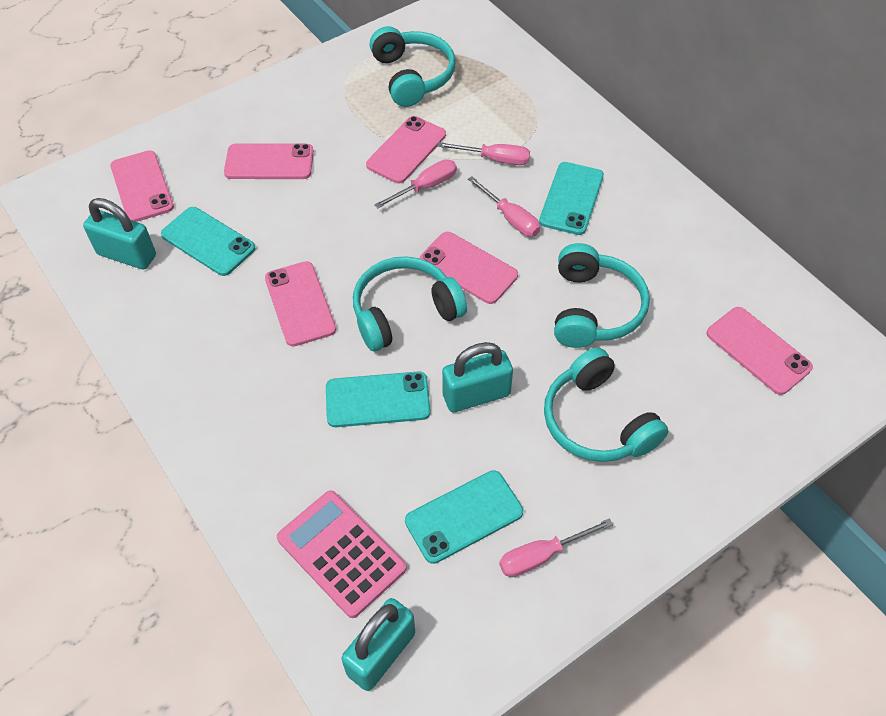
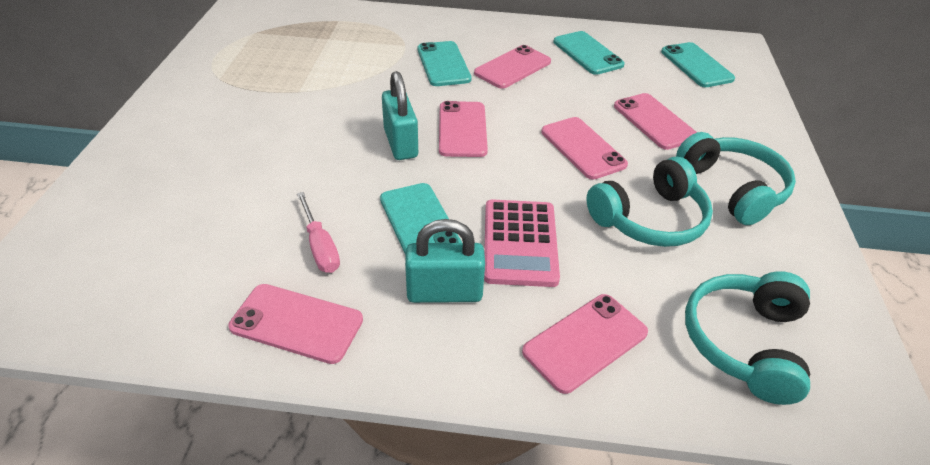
pink screwdriver: 4 -> 1
turquoise headphones: 4 -> 3
turquoise padlock: 3 -> 2

